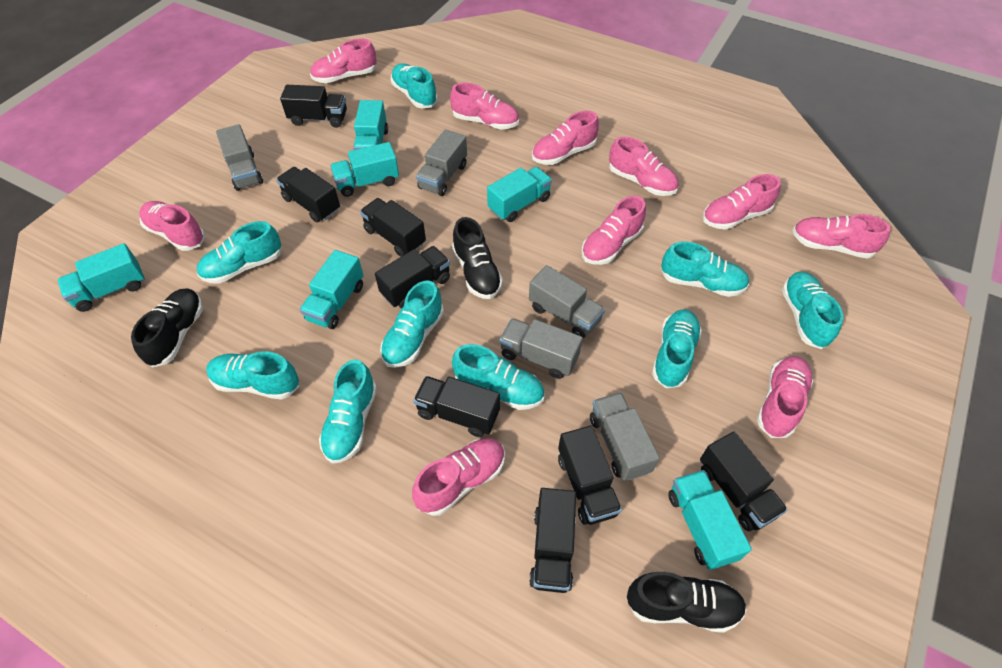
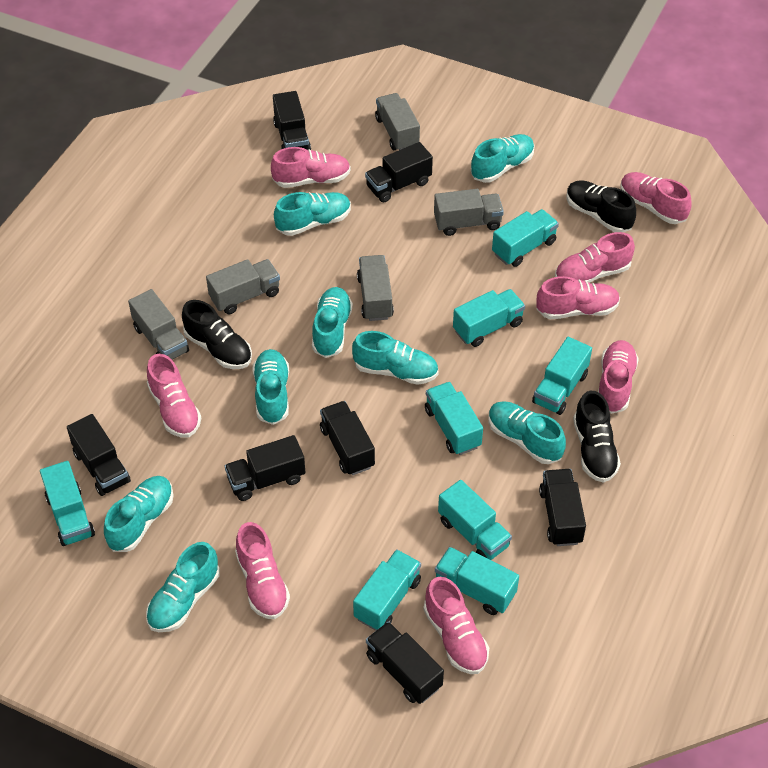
black truck: 8 -> 7
pink shoe: 10 -> 8
turquoise shoe: 9 -> 8
turquoise truck: 6 -> 8

